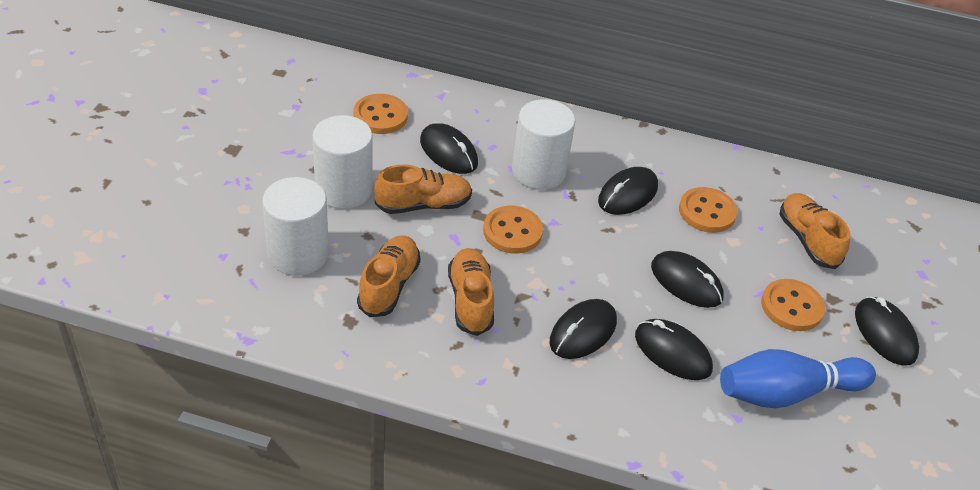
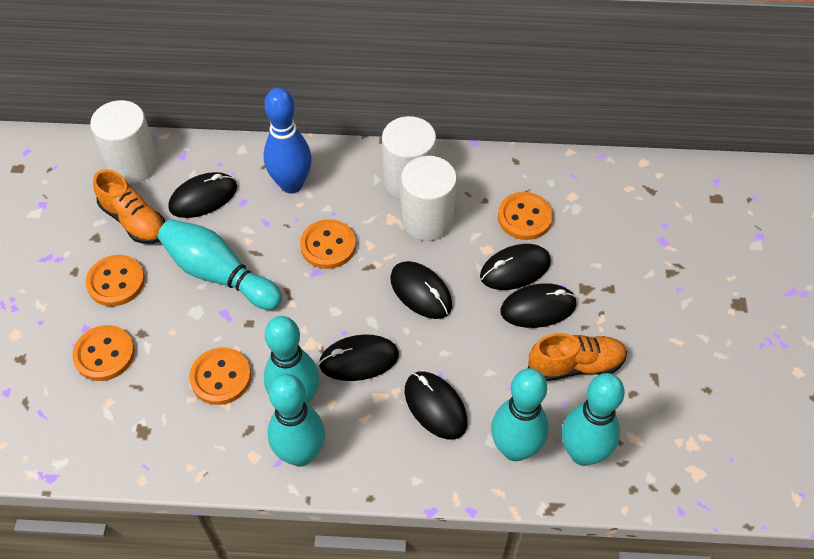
orange button: 4 -> 5
orange shoe: 4 -> 2
turquoise bowling pin: 0 -> 5

